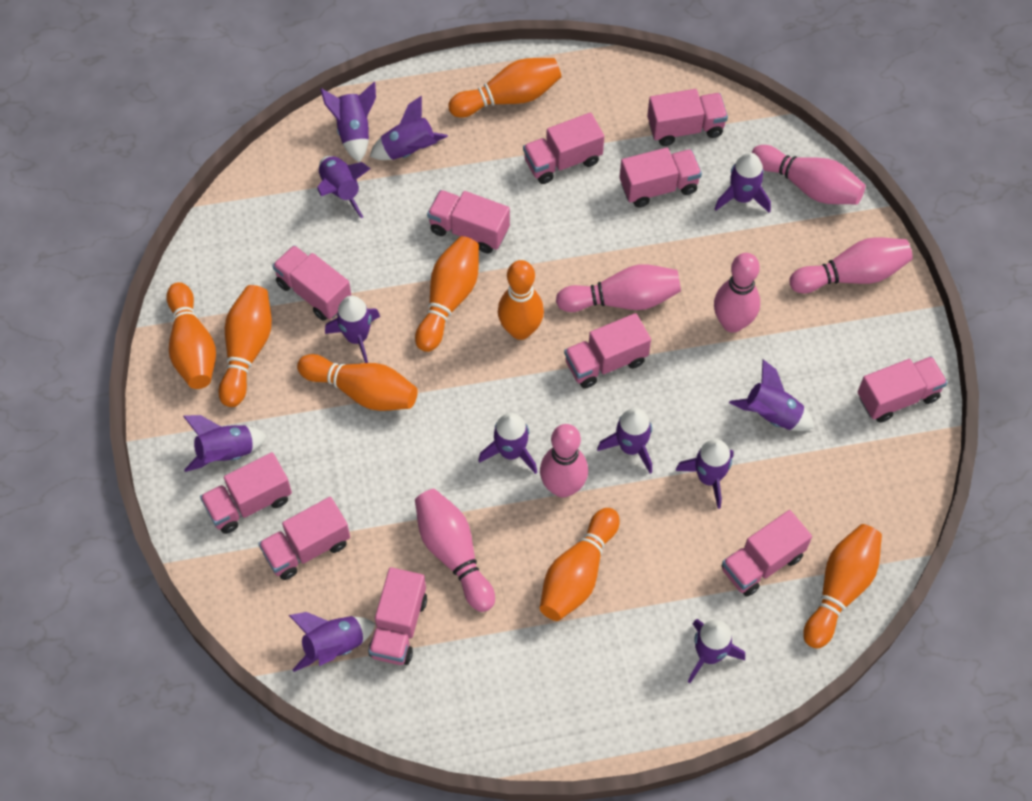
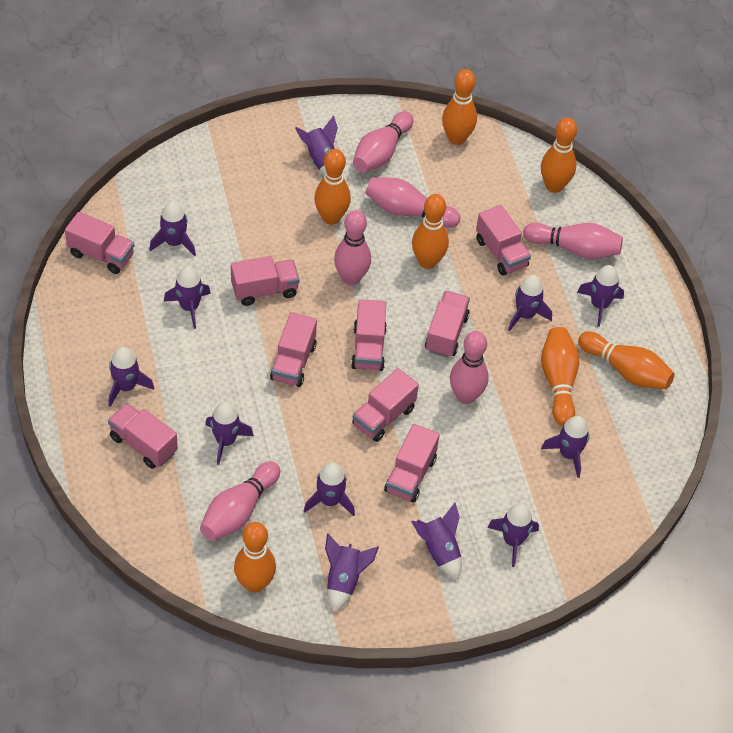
orange bowling pin: 8 -> 7
pink truck: 11 -> 9

